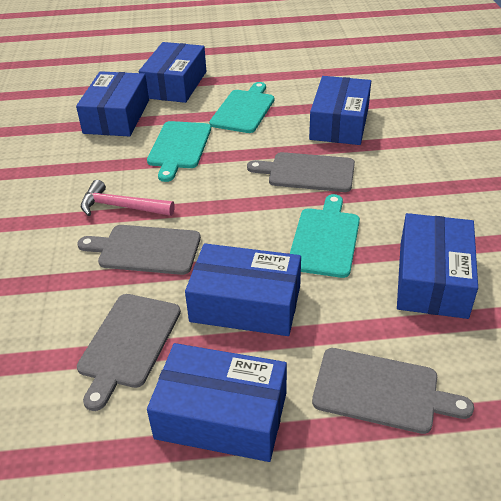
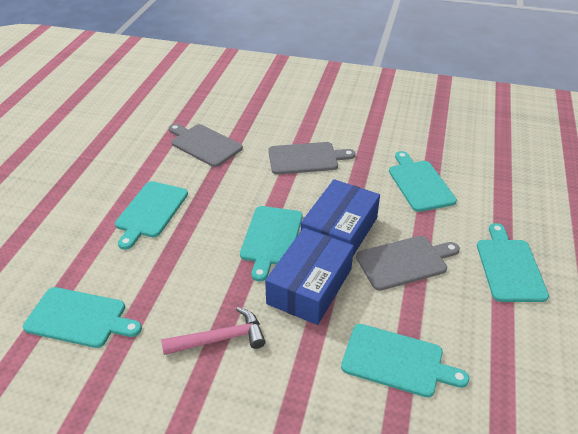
blue box: 6 -> 2
grey cutting board: 4 -> 3
turquoise cutting board: 3 -> 6

